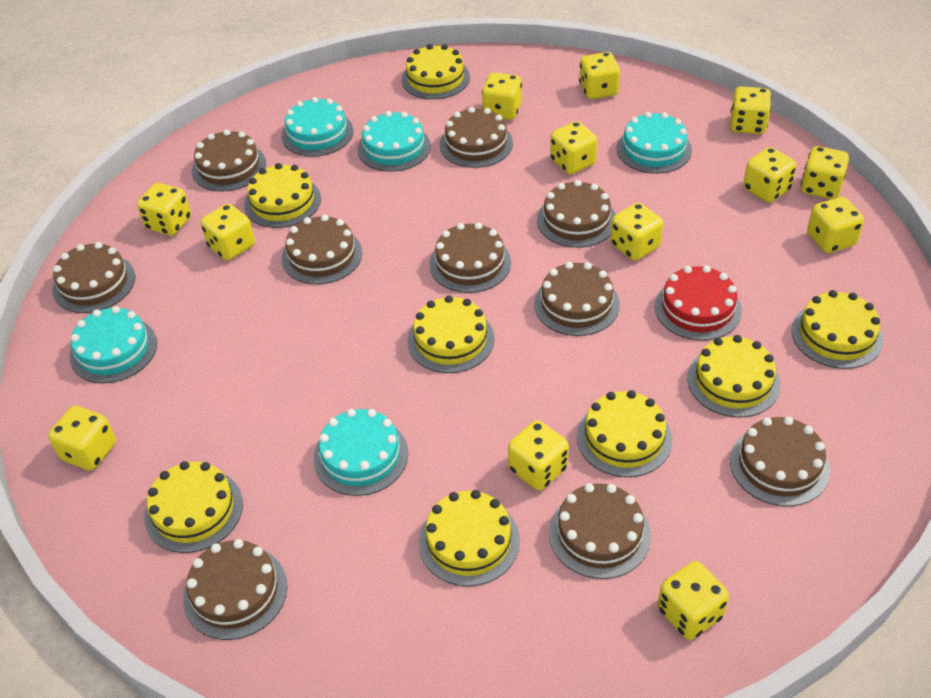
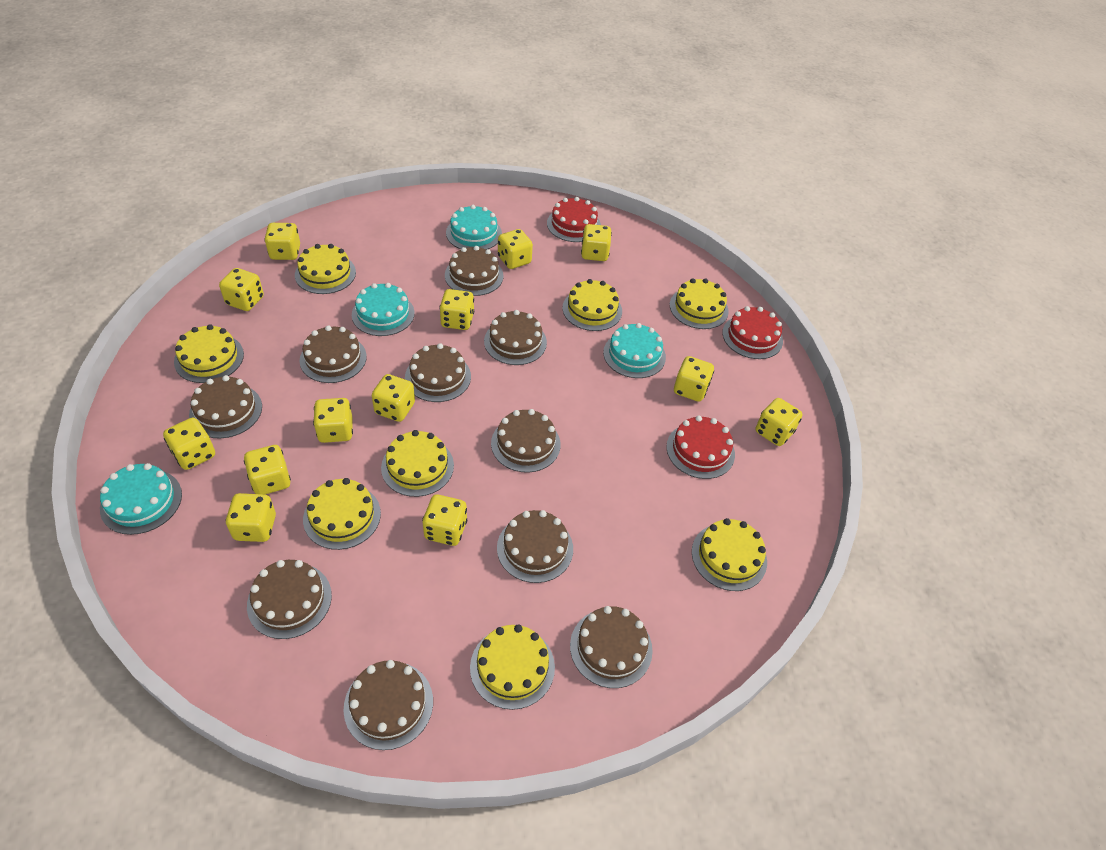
red cake: 1 -> 3
turquoise cake: 5 -> 4

